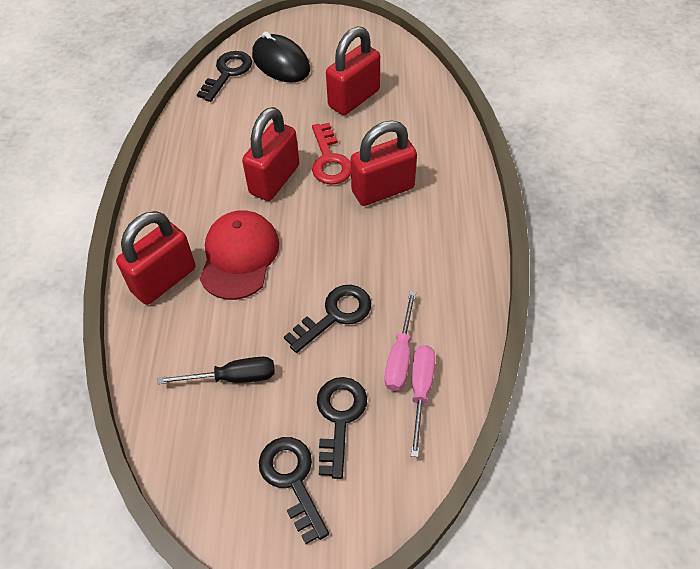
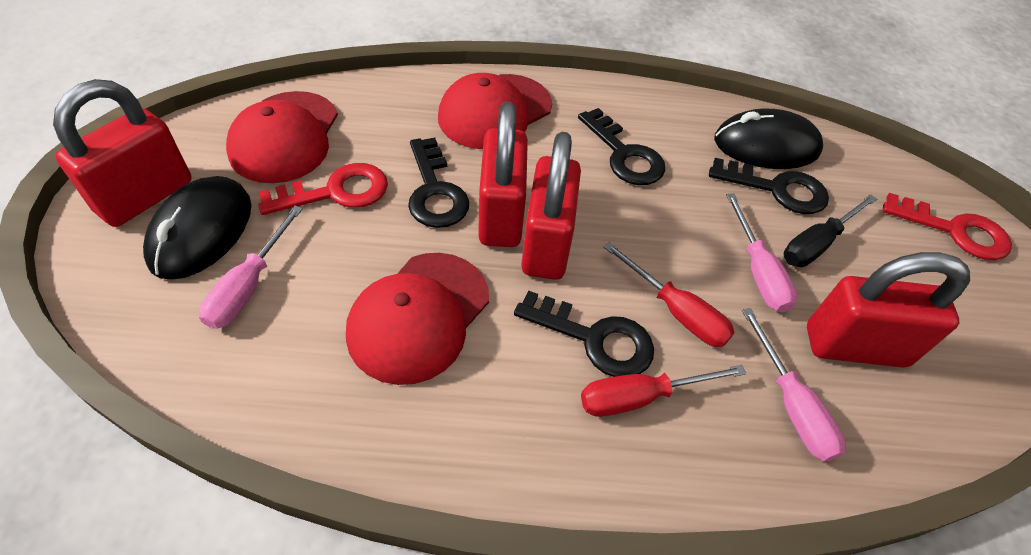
black mouse: 1 -> 2
pink screwdriver: 2 -> 3
red cap: 1 -> 3
red key: 1 -> 2
red screwdriver: 0 -> 2

